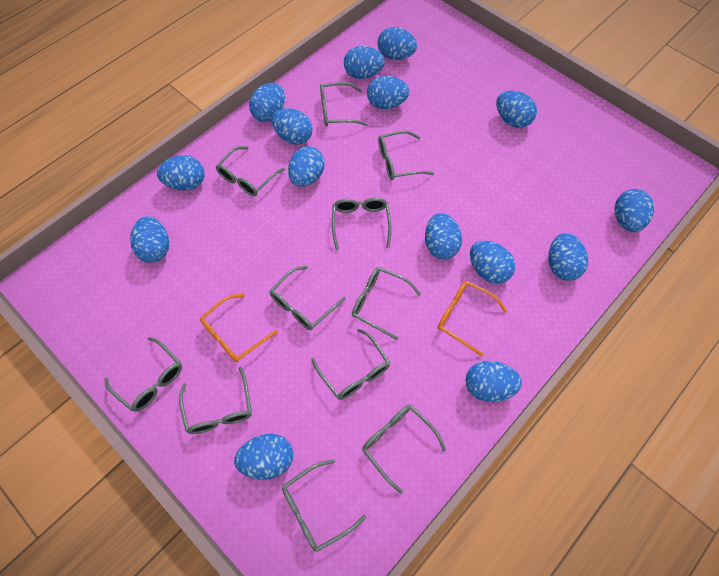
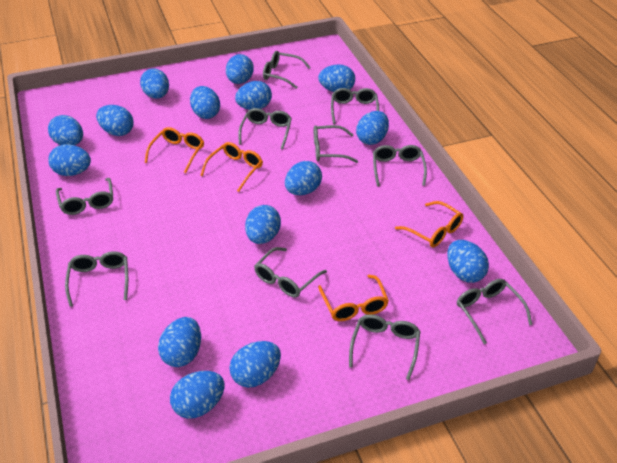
grey glasses: 11 -> 10
orange glasses: 2 -> 4

